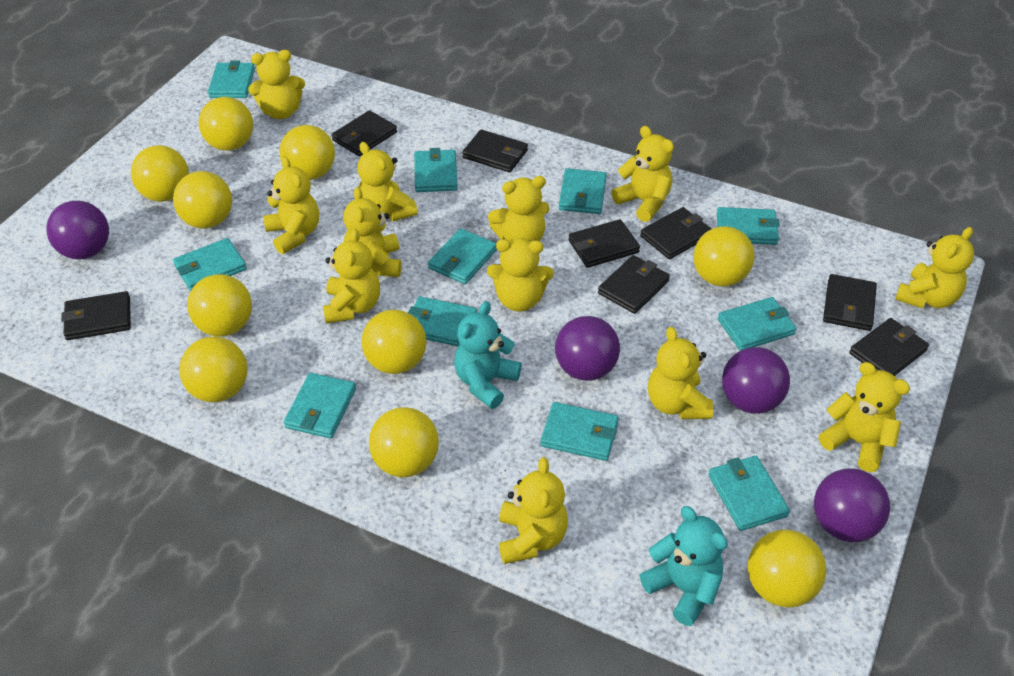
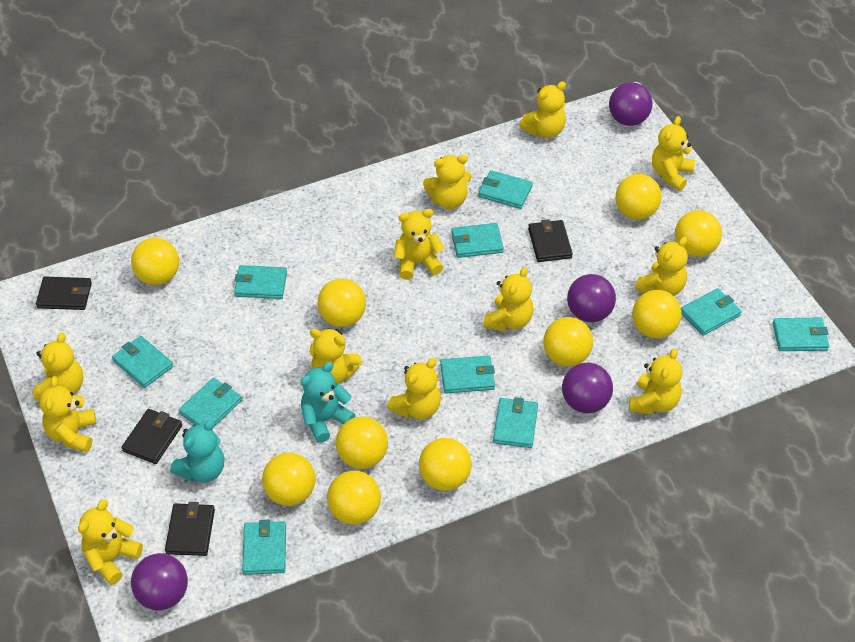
black wallet: 8 -> 4
turquoise wallet: 11 -> 10

